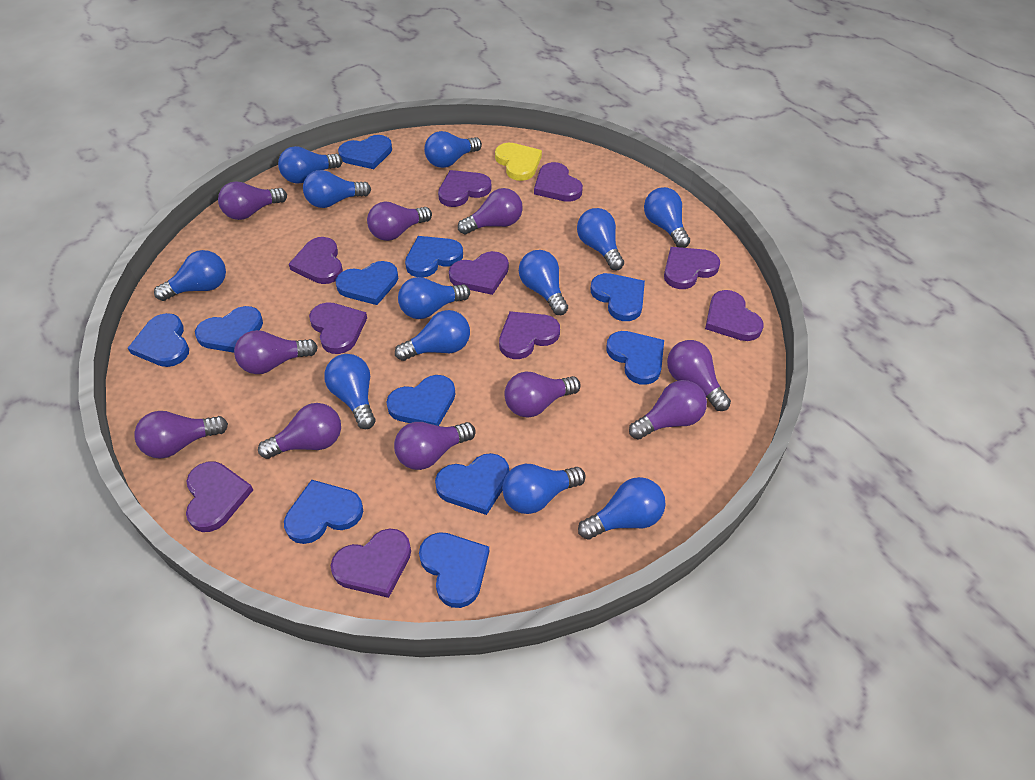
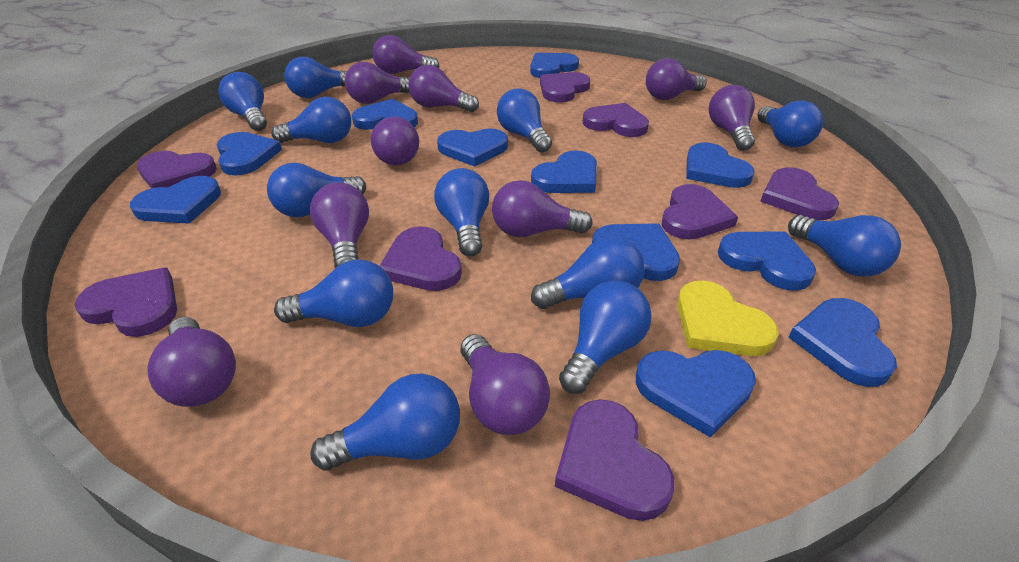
purple heart: 10 -> 8

